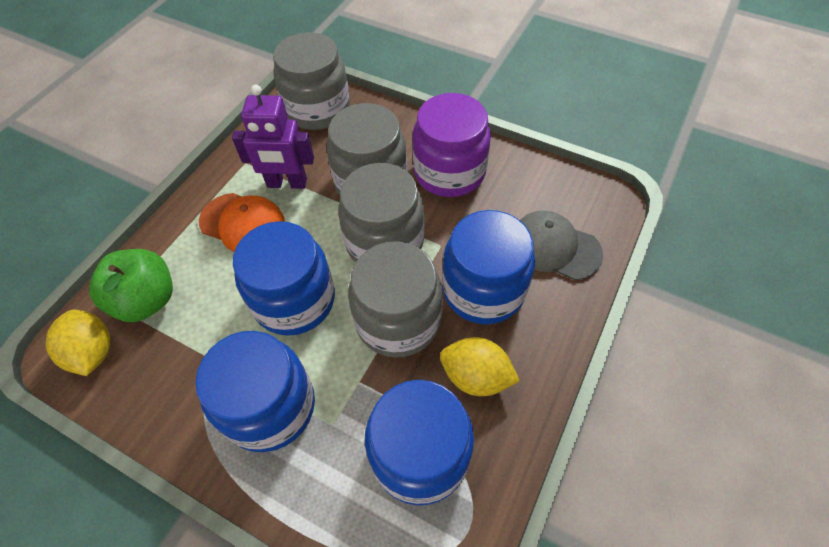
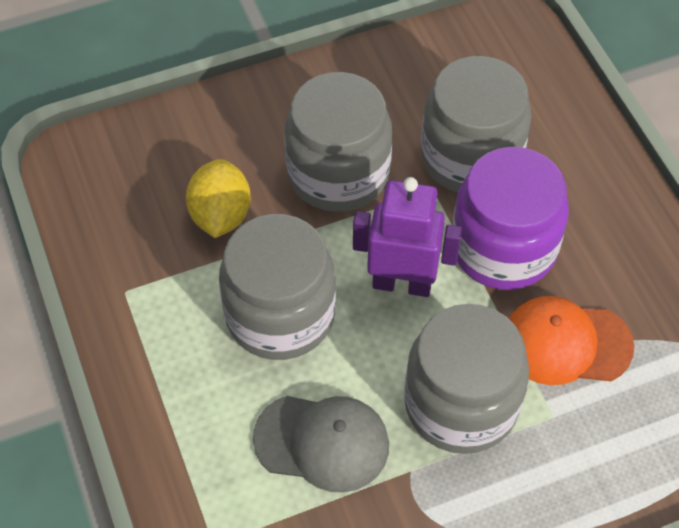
blue jar: 4 -> 0
green apple: 1 -> 0
yellow lemon: 2 -> 1

